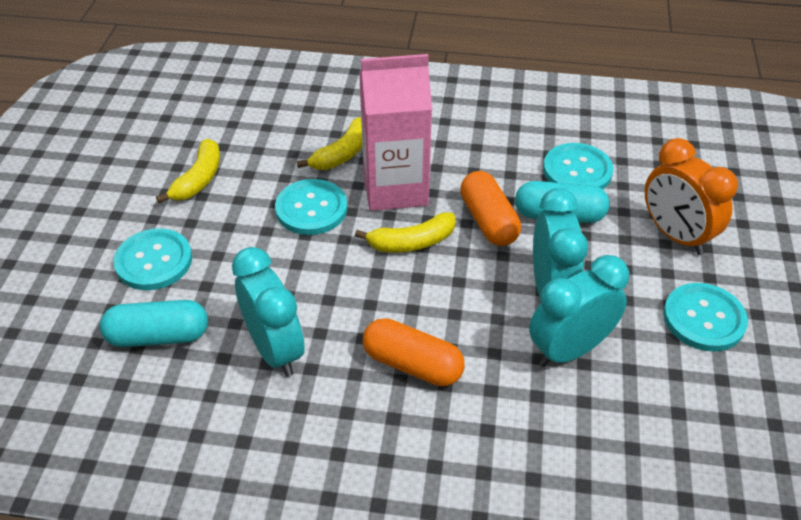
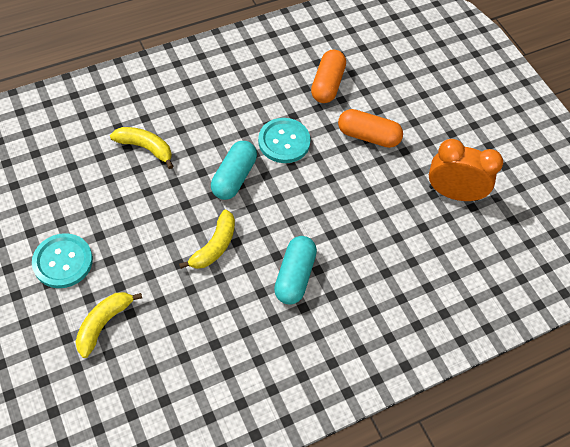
pink carton: 1 -> 0
turquoise button: 4 -> 2
turquoise clock: 3 -> 0

